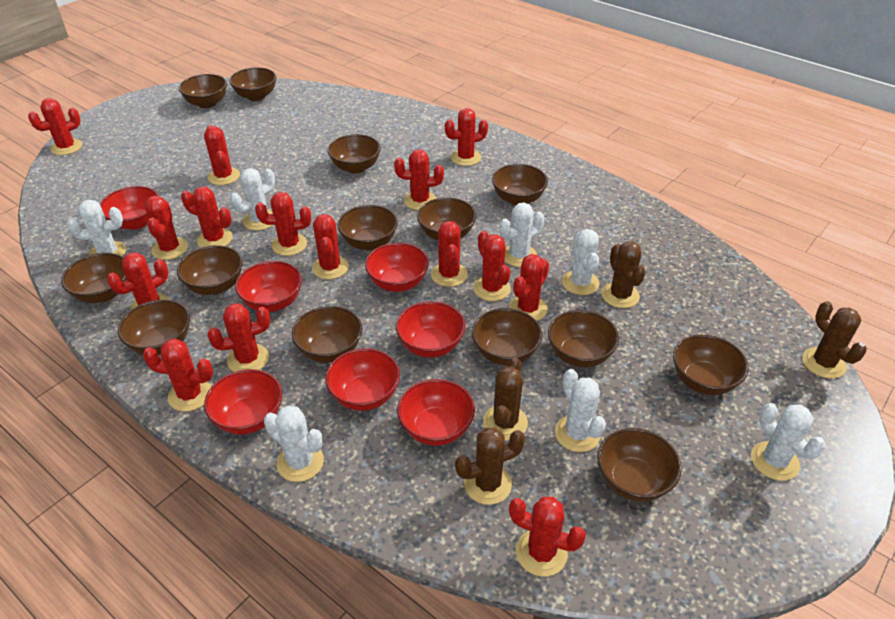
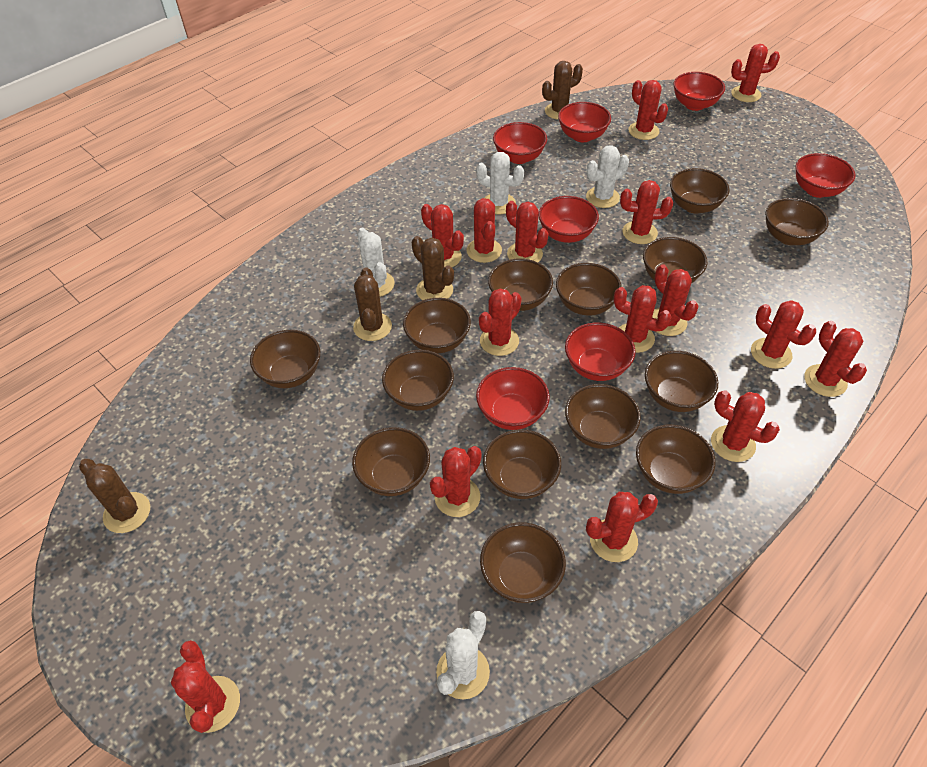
white cactus: 7 -> 4

